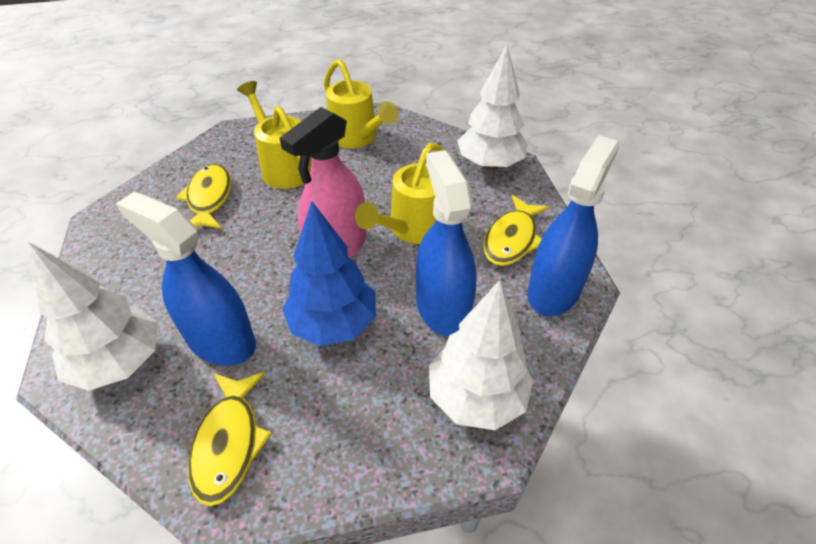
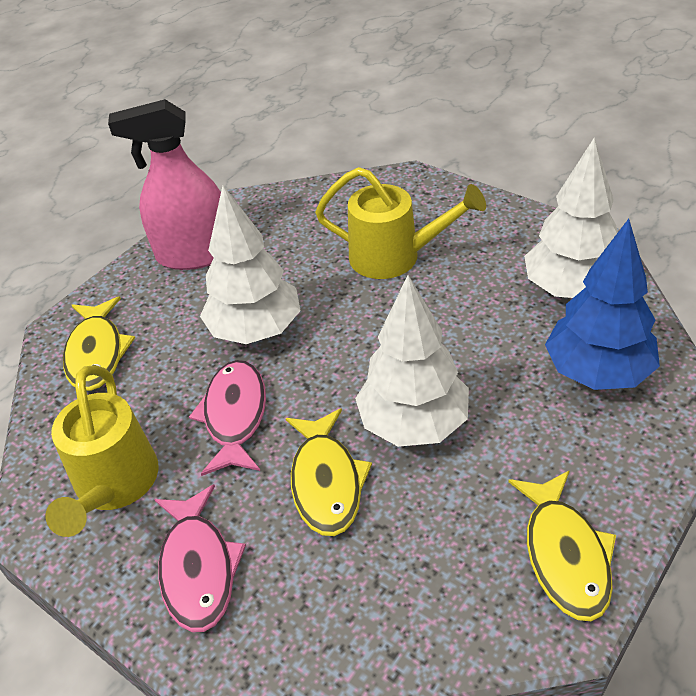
blue spray bottle: 3 -> 0
pink fish: 0 -> 2
yellow watering can: 3 -> 2

